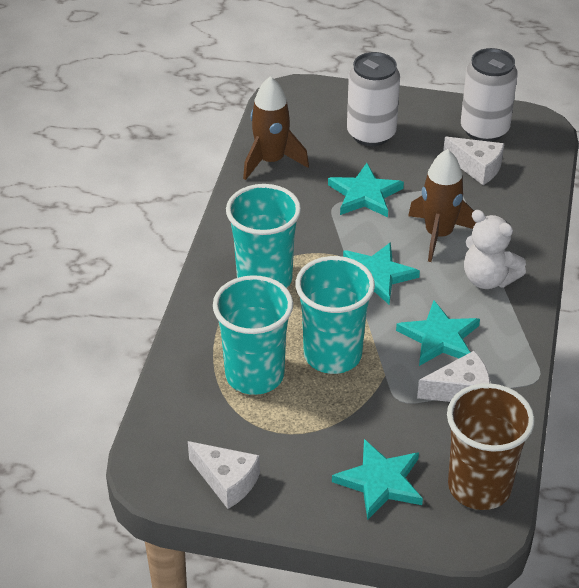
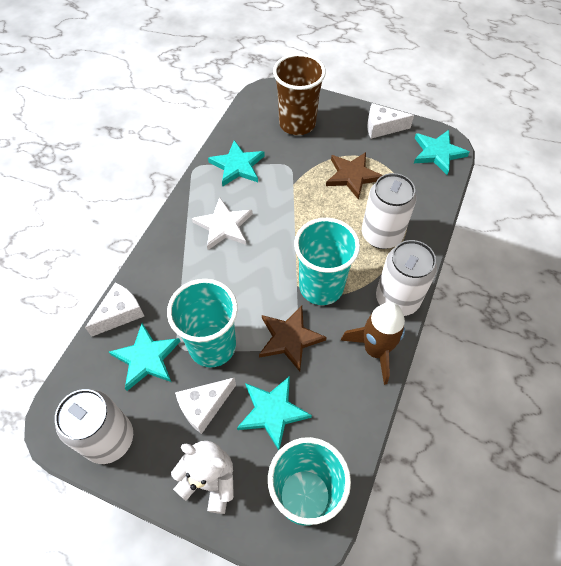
brown rocket: 2 -> 1
brown star: 0 -> 2
white can: 2 -> 3
white star: 0 -> 1

